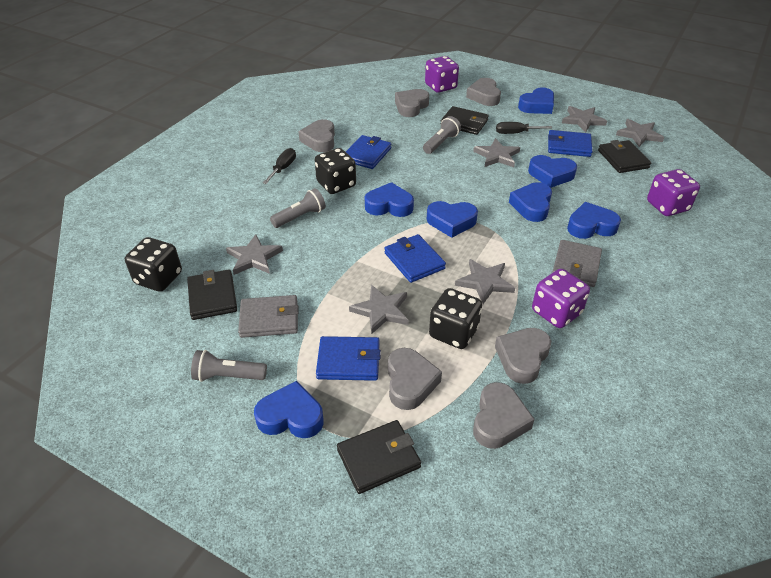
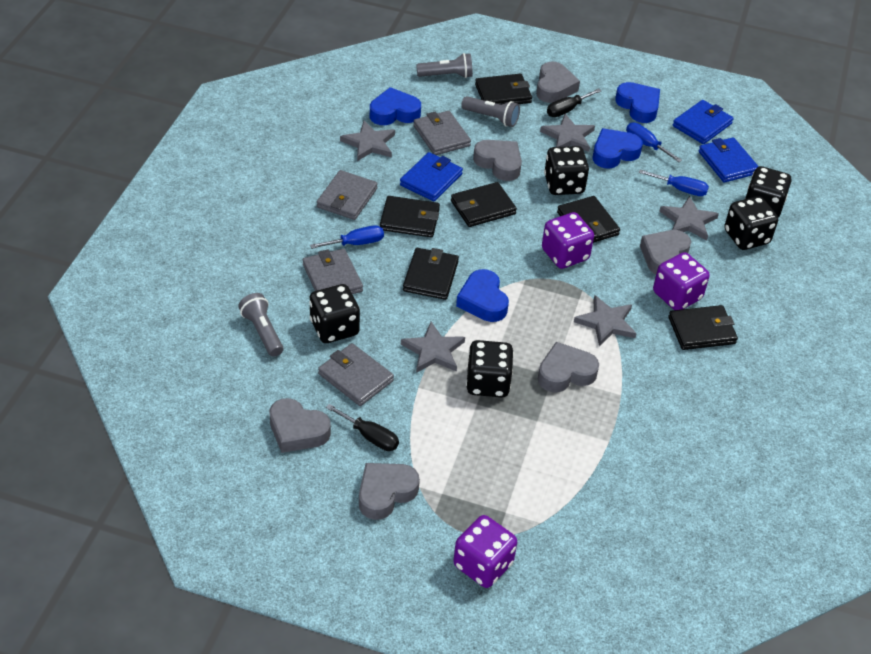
black dice: 3 -> 5
black wallet: 4 -> 6
blue heart: 7 -> 4
blue screwdriver: 0 -> 3
blue wallet: 4 -> 3
grey star: 6 -> 5
grey wallet: 2 -> 4

